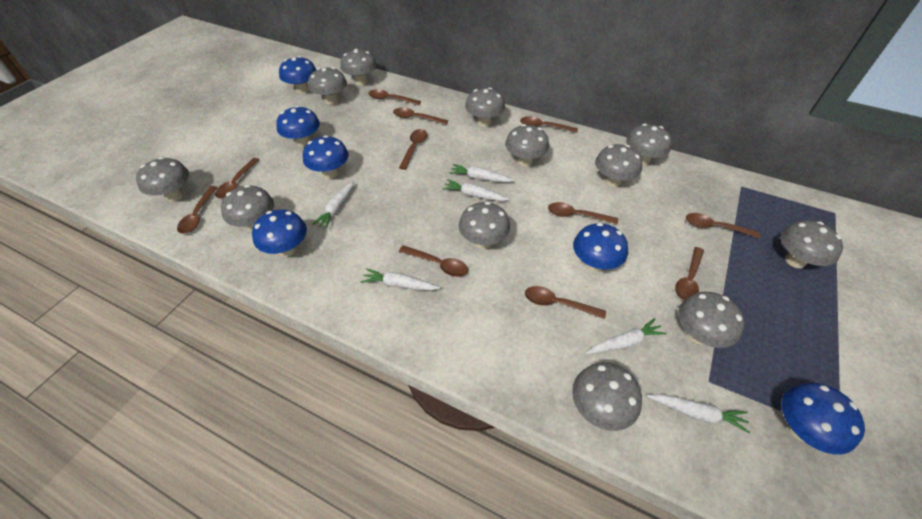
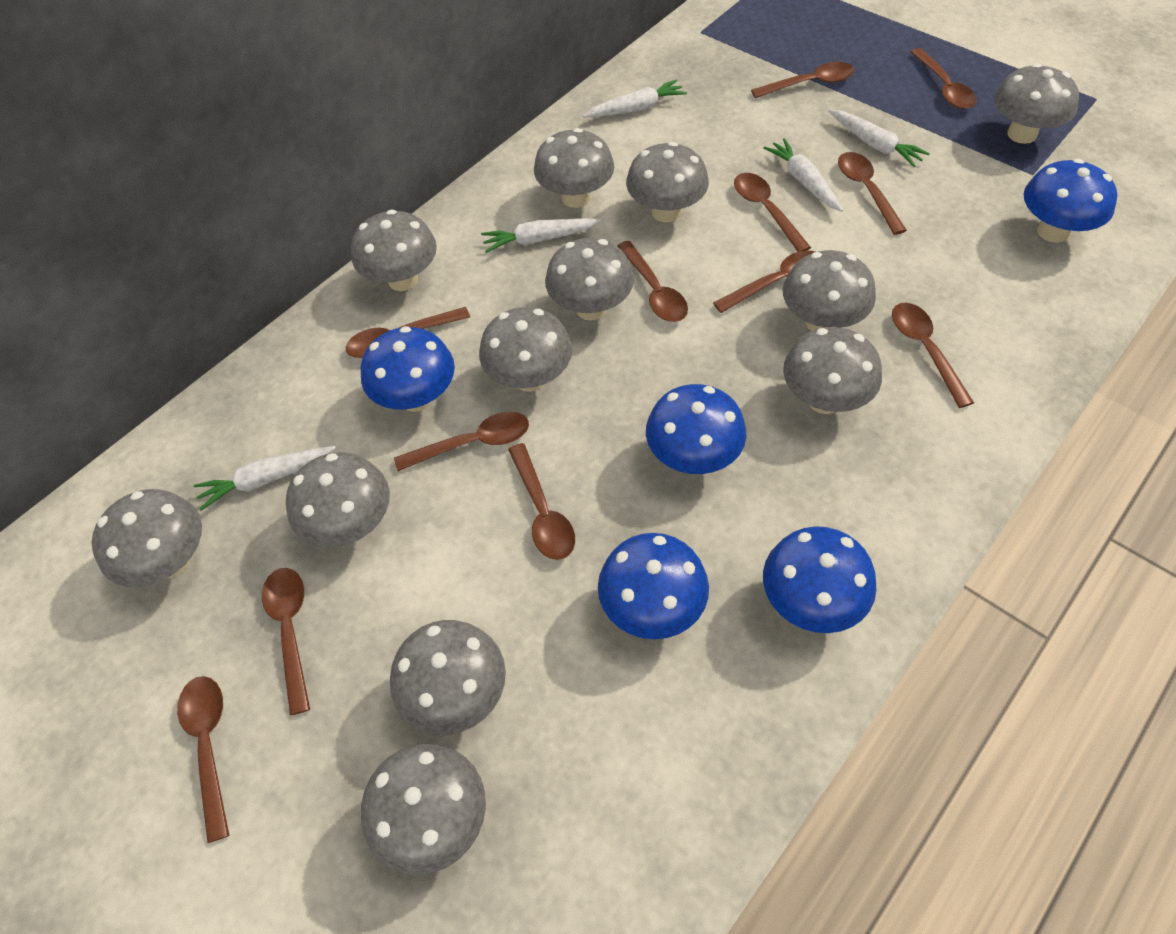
blue mushroom: 6 -> 5
brown spoon: 11 -> 12
white carrot: 6 -> 5

